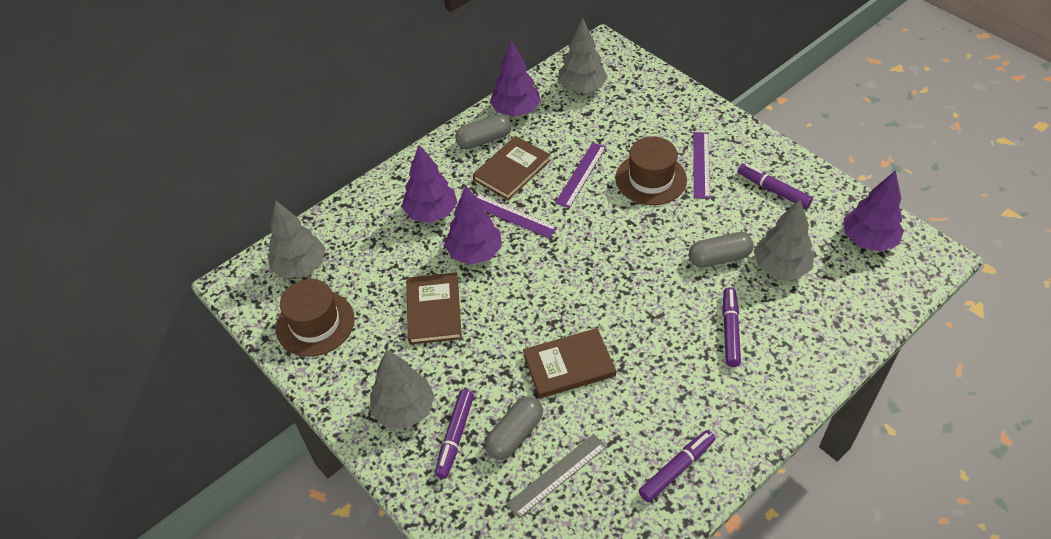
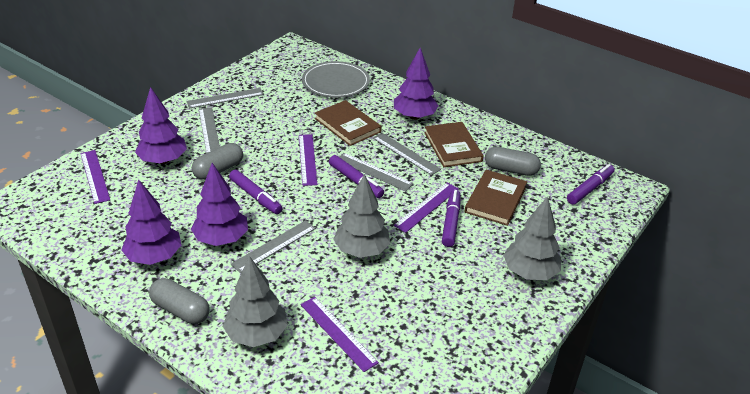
brown hat: 2 -> 0
grey plate: 0 -> 1
grey ruler: 1 -> 5
grey tree: 4 -> 3
purple ruler: 3 -> 4

